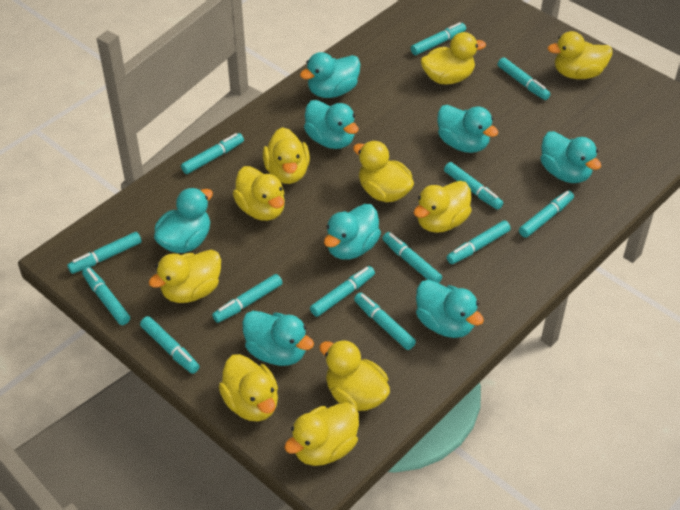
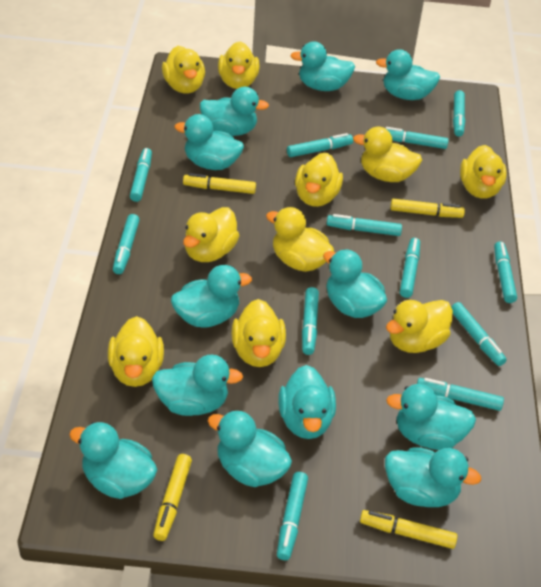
turquoise duck: 8 -> 12
turquoise marker: 13 -> 12
yellow marker: 0 -> 4

